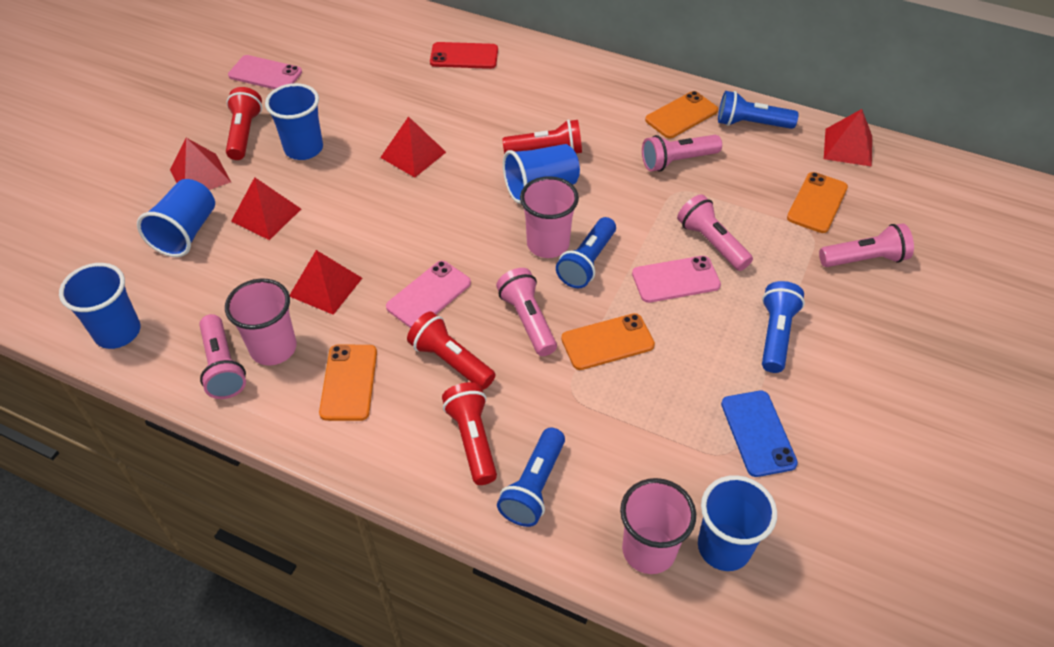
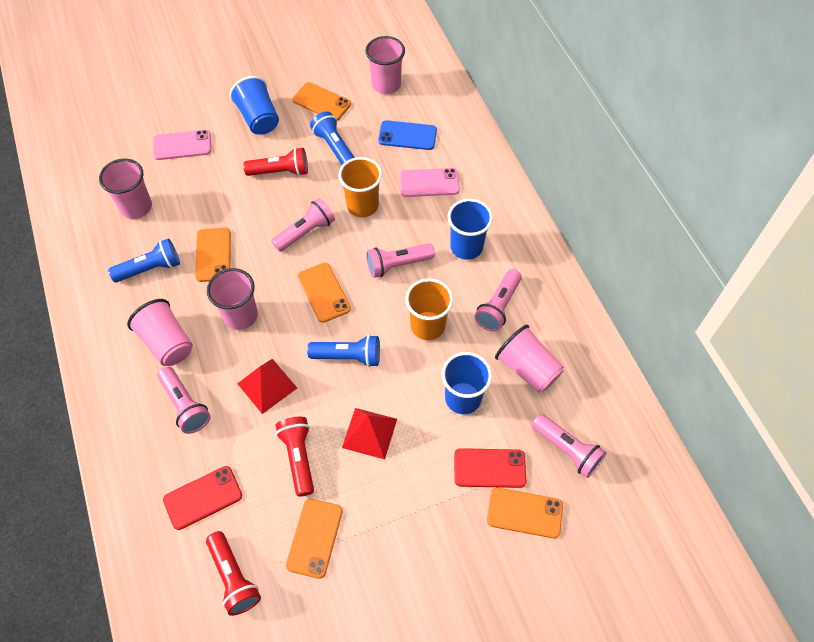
blue cup: 5 -> 3
blue flashlight: 4 -> 3
orange cup: 0 -> 2
orange phone: 4 -> 5
pink cup: 3 -> 5
pink phone: 3 -> 2
red flashlight: 4 -> 3
red phone: 1 -> 2
red pyramid: 5 -> 2

